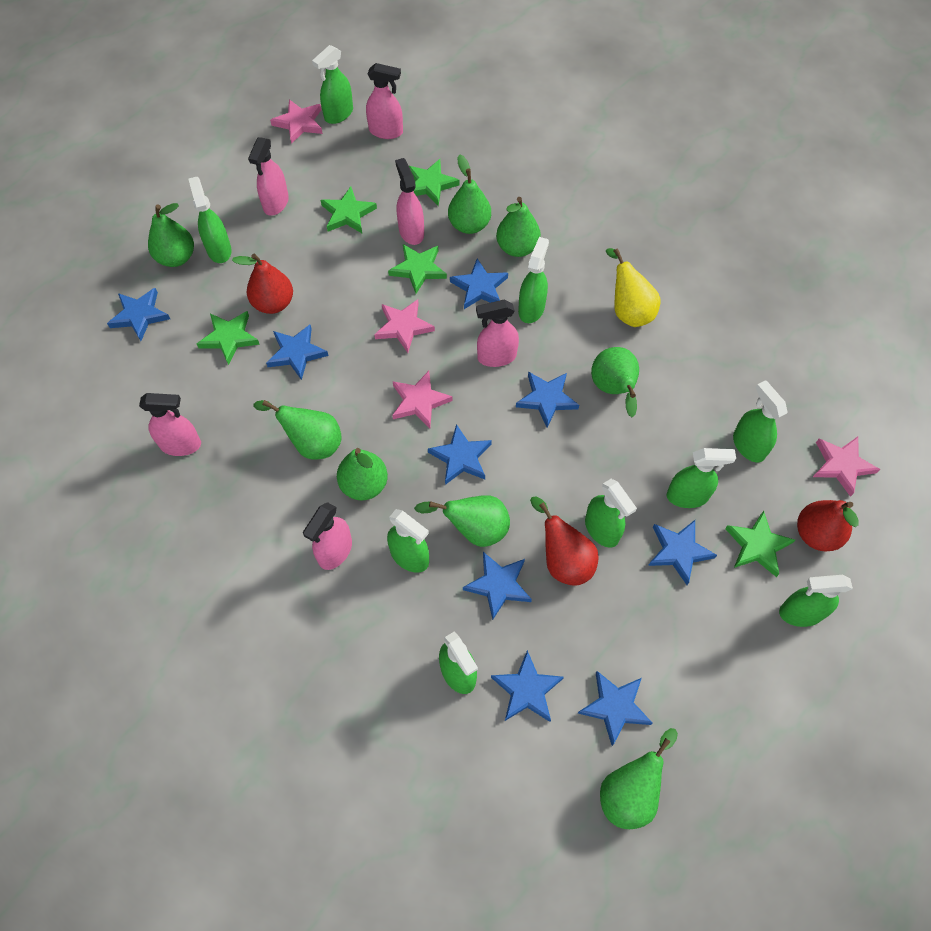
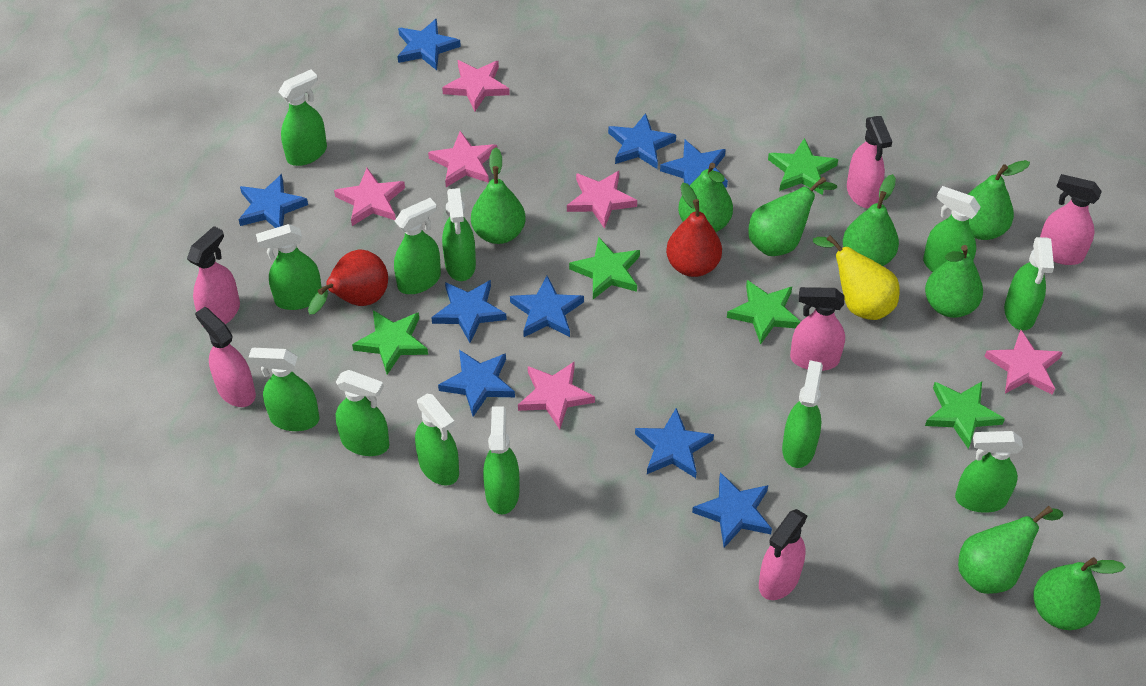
green spray bottle: 9 -> 12
pink star: 4 -> 6
red pear: 3 -> 2

